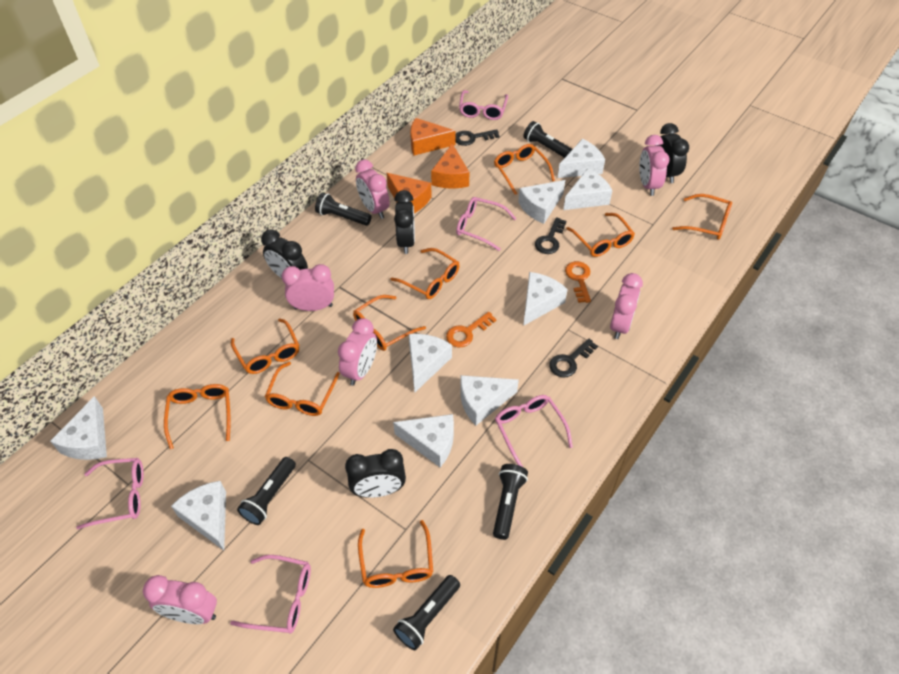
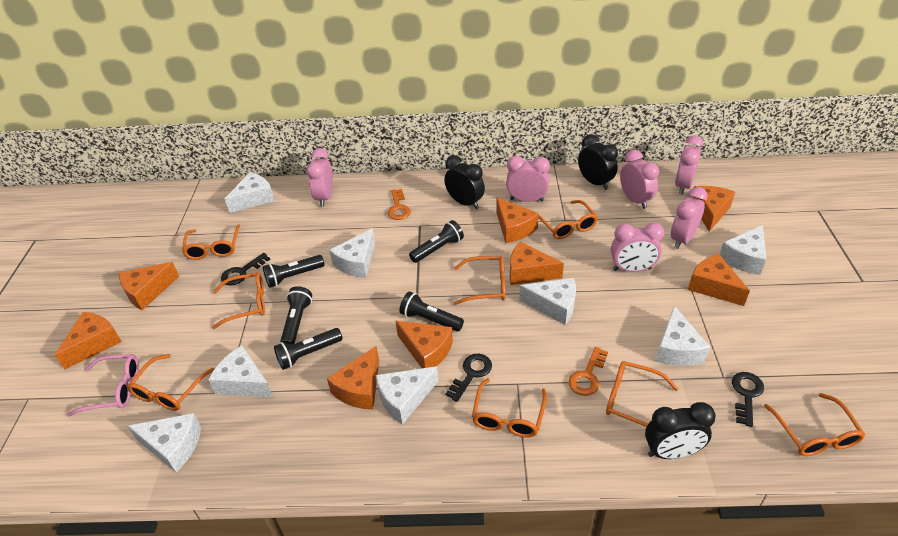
black clock: 4 -> 3
orange cheese: 3 -> 8
orange glasses: 9 -> 8
pink glasses: 5 -> 1
white cheese: 9 -> 8

